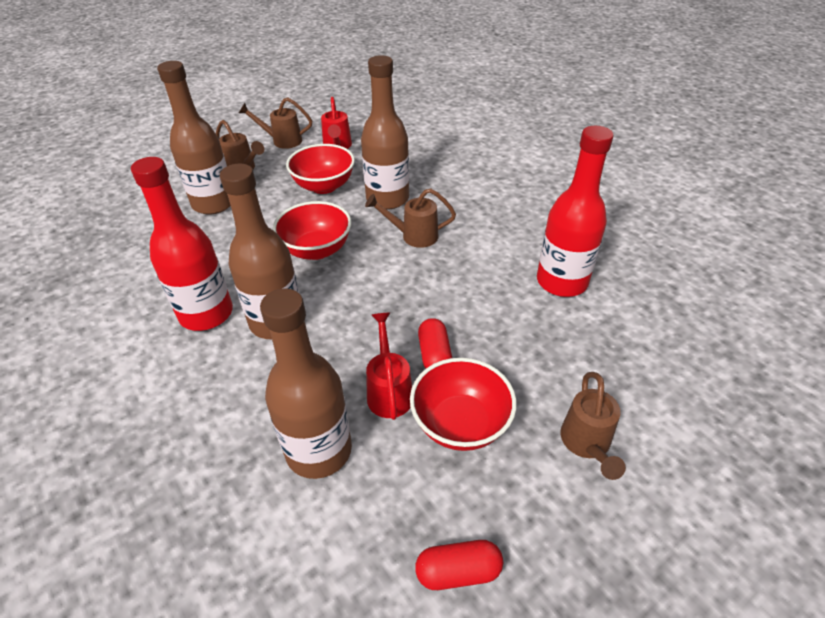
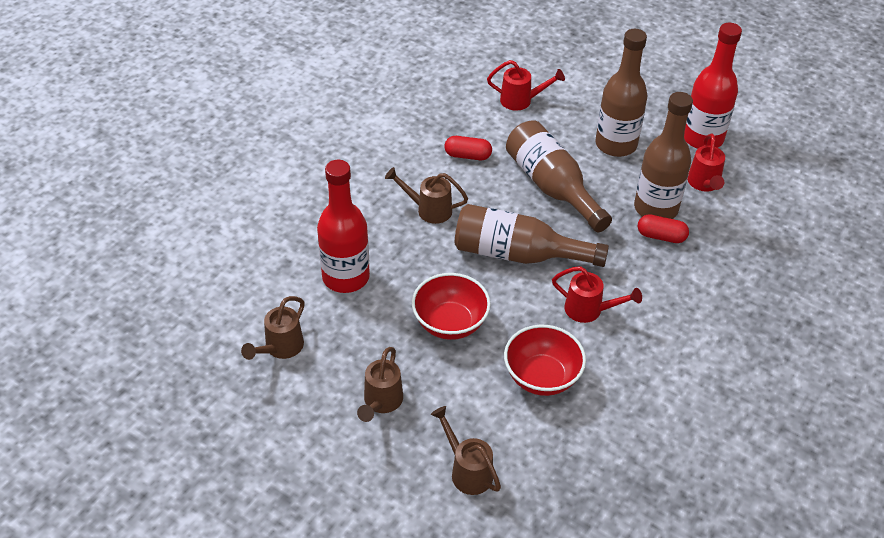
red bowl: 3 -> 2
red watering can: 2 -> 3

